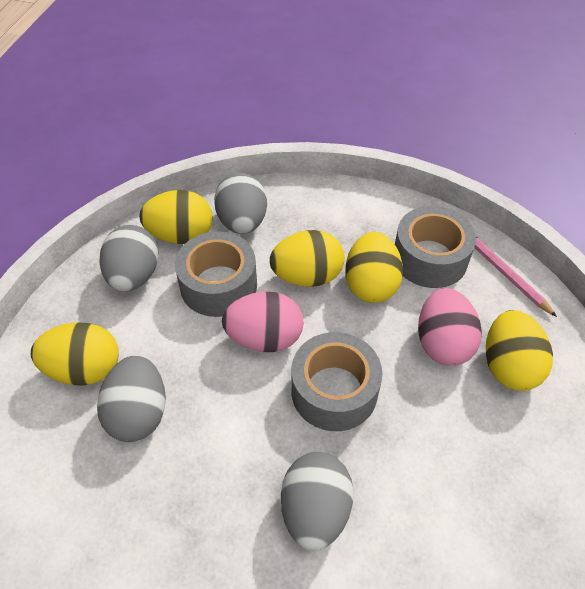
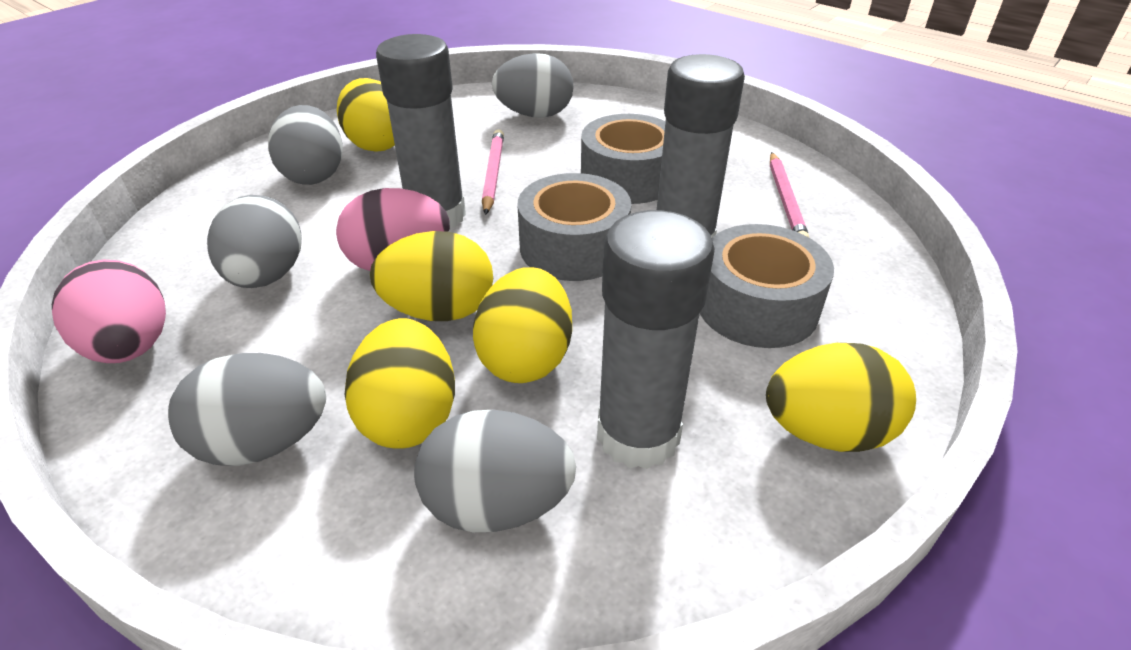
grey egg: 4 -> 5
grey glue stick: 0 -> 3
pink pencil: 1 -> 2

